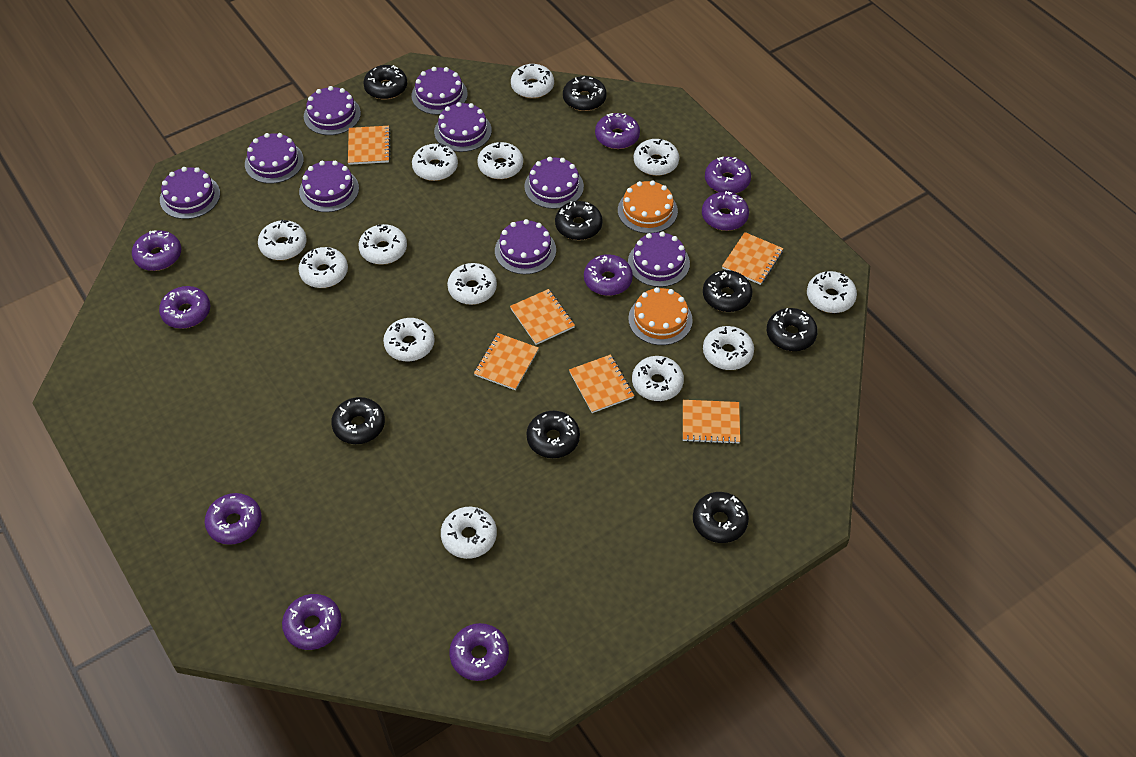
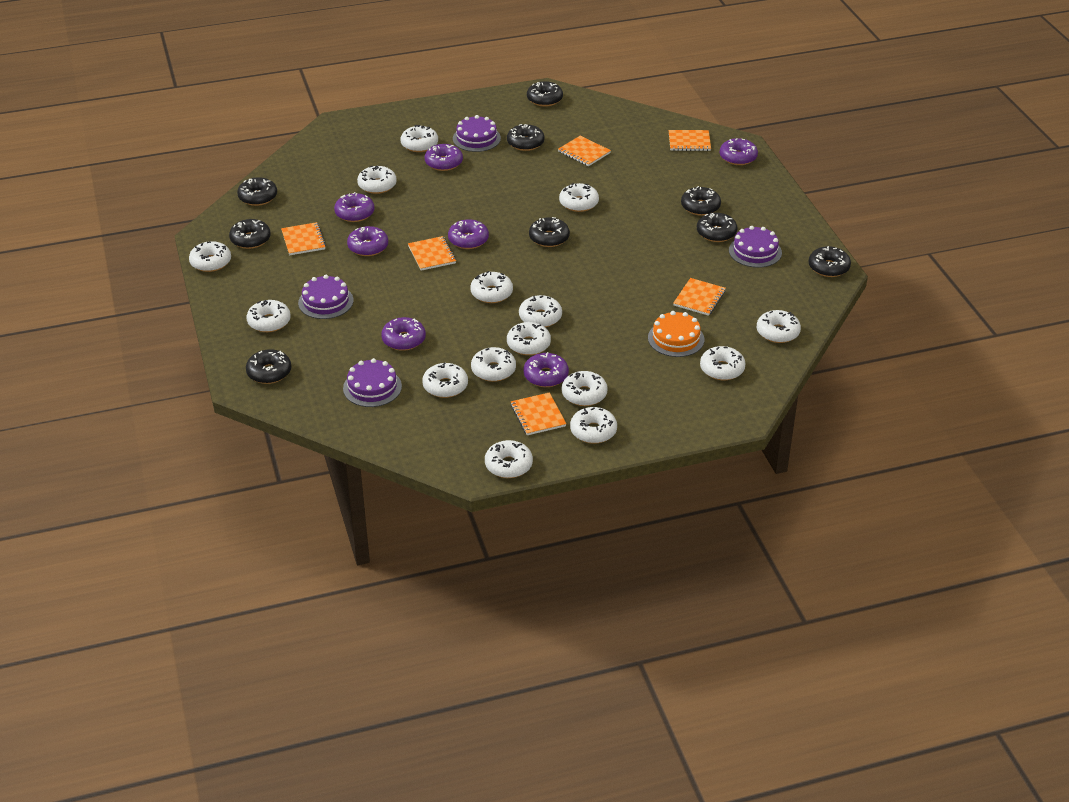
black donut: 8 -> 9
orange cake: 2 -> 1
purple cake: 9 -> 4
purple donut: 9 -> 7
white donut: 13 -> 15

